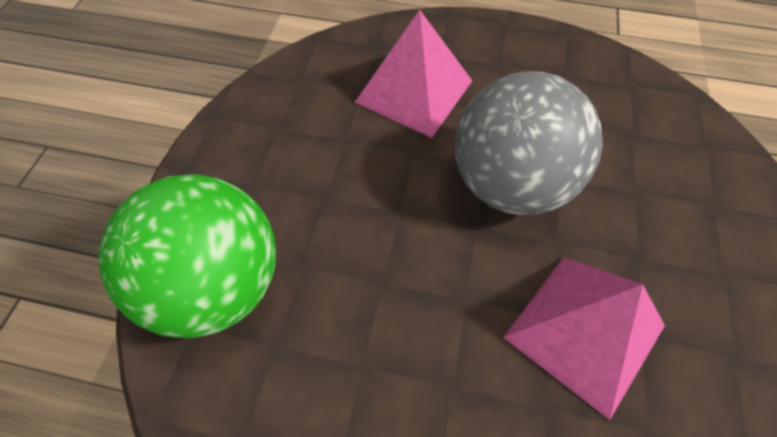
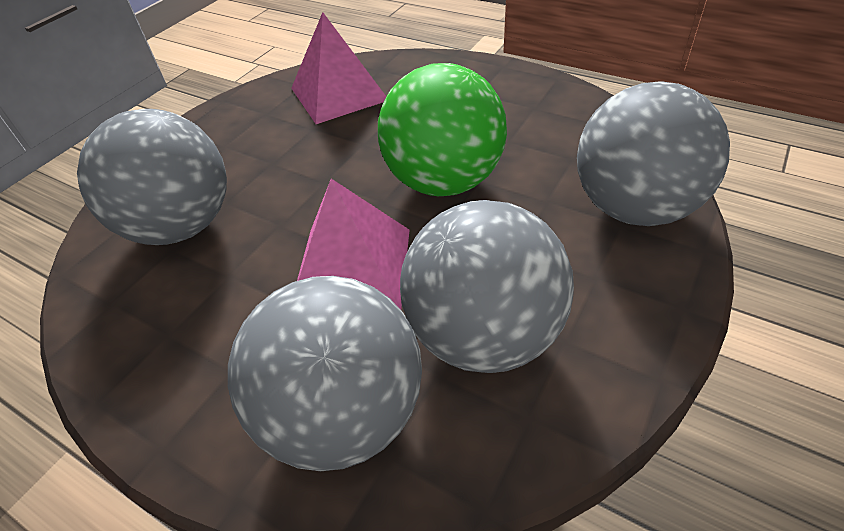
grey ball: 1 -> 4

